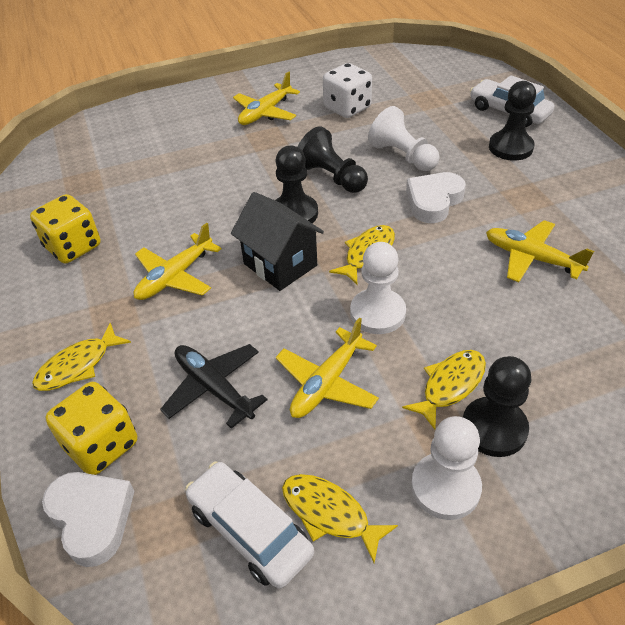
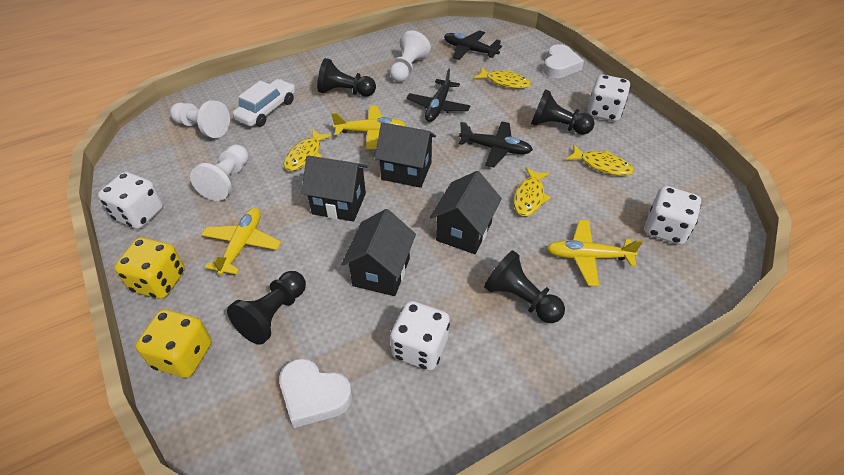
black house: 1 -> 4
black plane: 1 -> 3
white car: 2 -> 1
white dice: 1 -> 4
yellow plane: 4 -> 3

